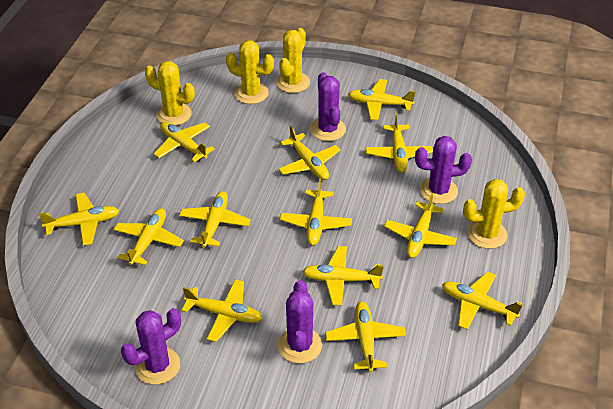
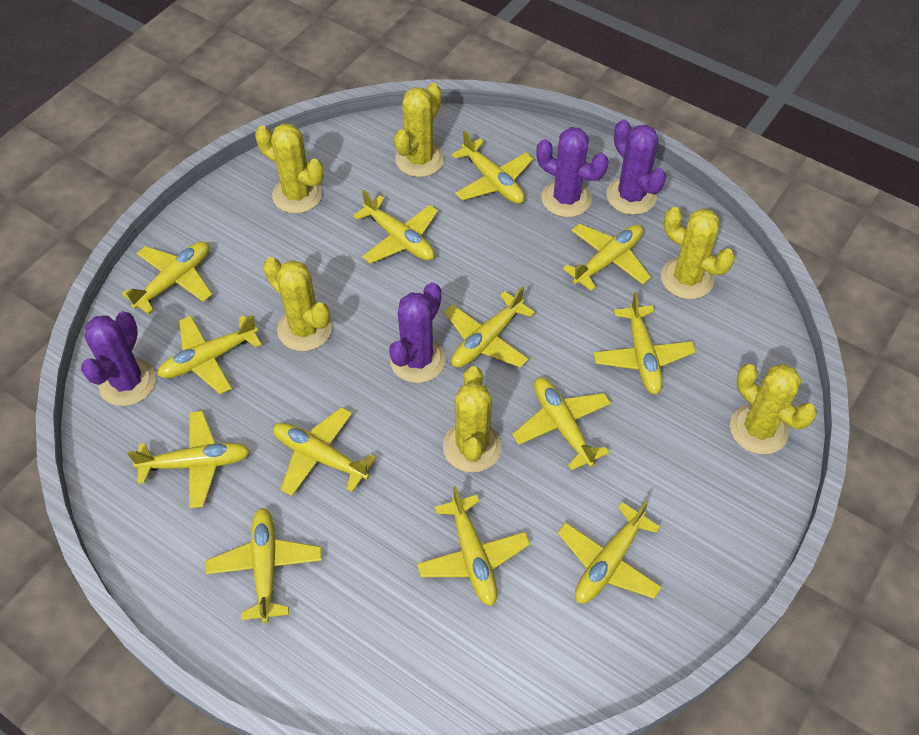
yellow cactus: 4 -> 6

